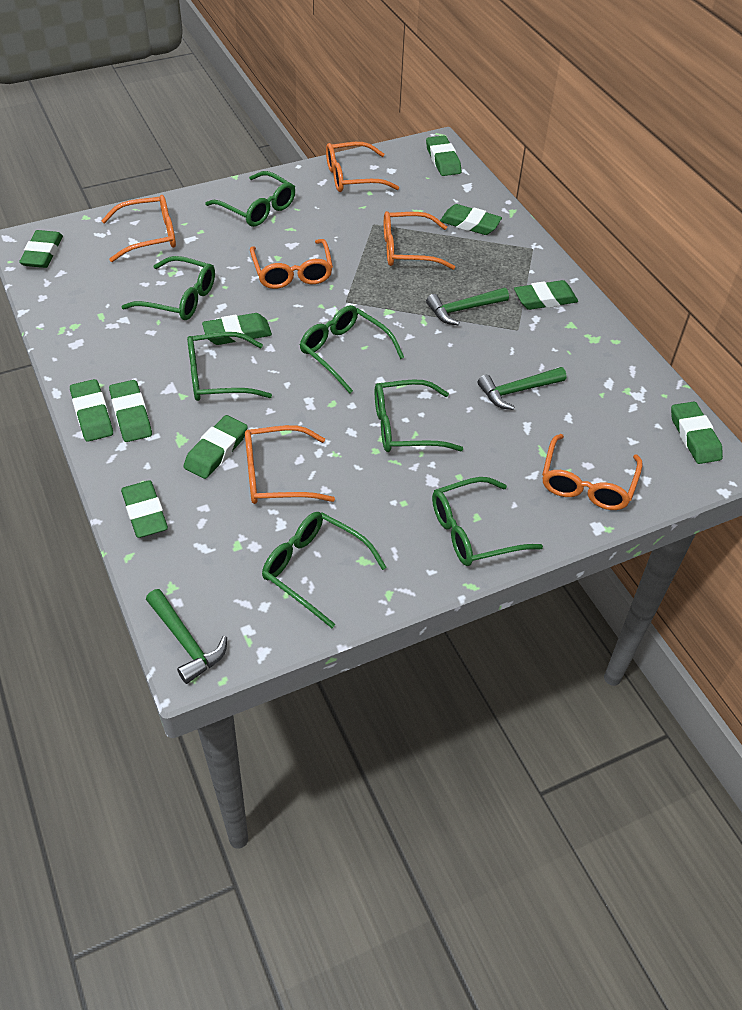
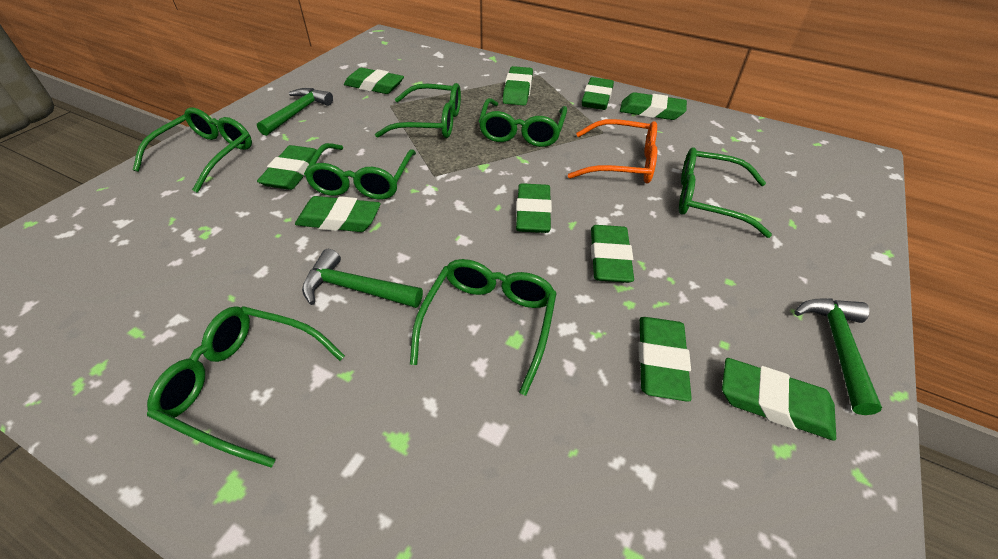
orange glasses: 6 -> 1

